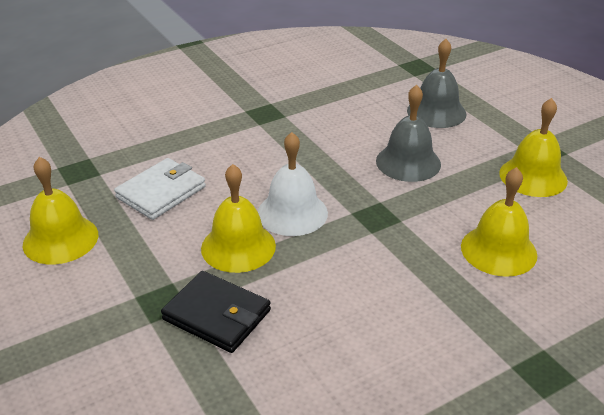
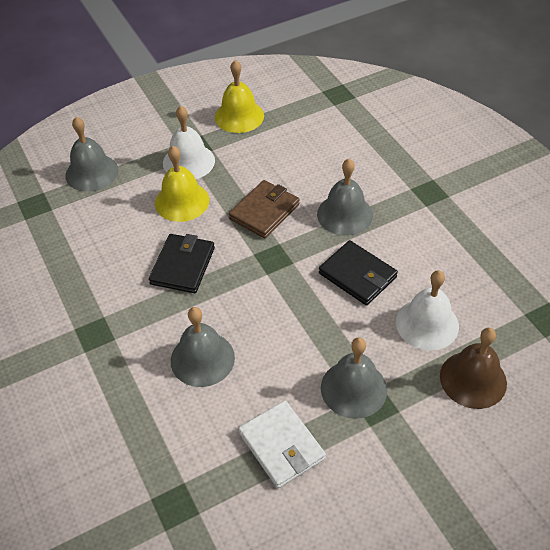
black wallet: 1 -> 2
brown bell: 0 -> 1
brown wallet: 0 -> 1
grey bell: 2 -> 4
white bell: 1 -> 2
yellow bell: 4 -> 2

